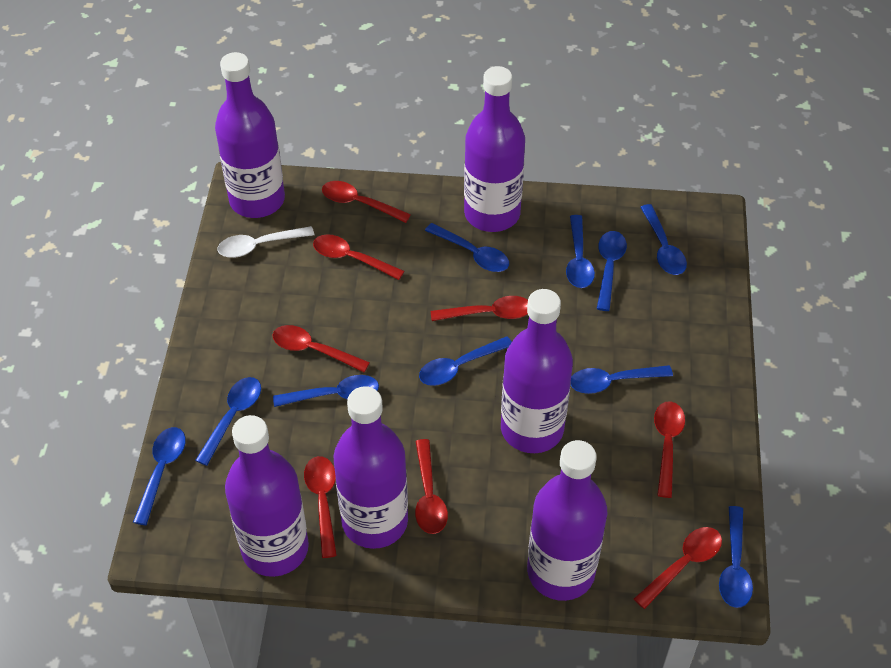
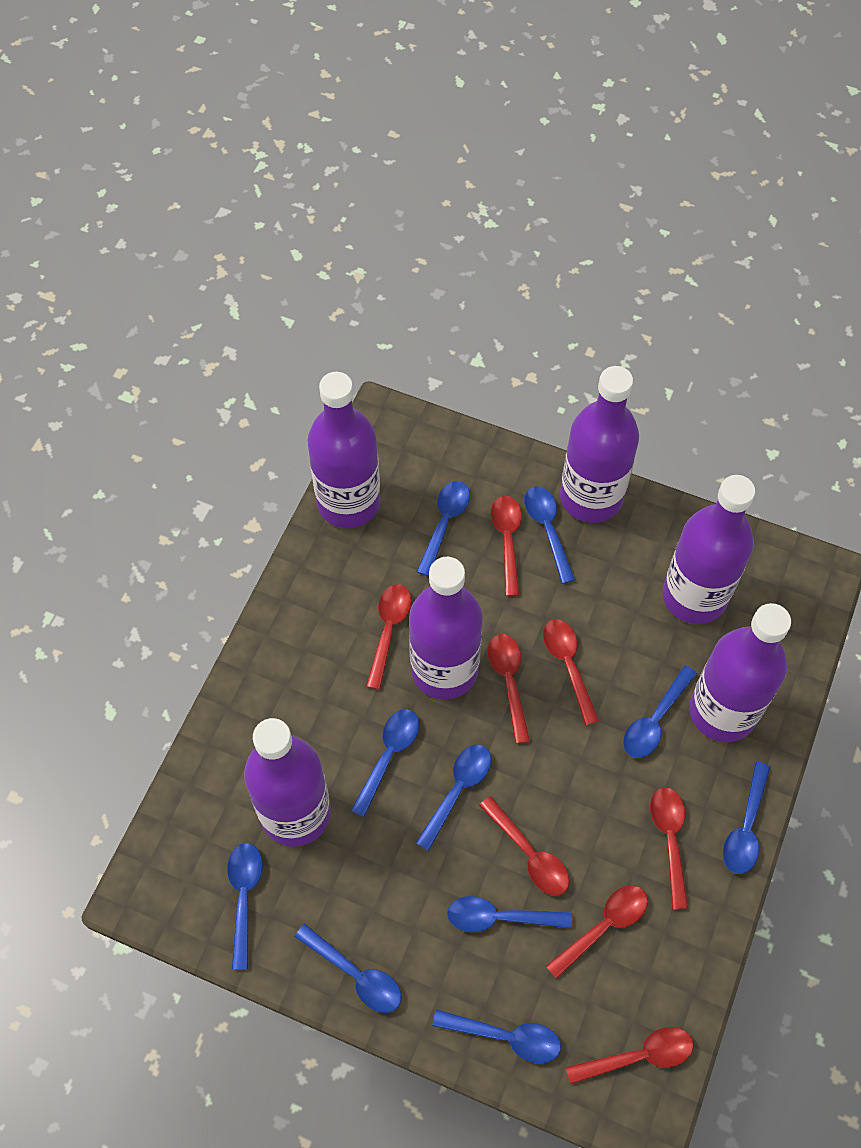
white spoon: 1 -> 0

